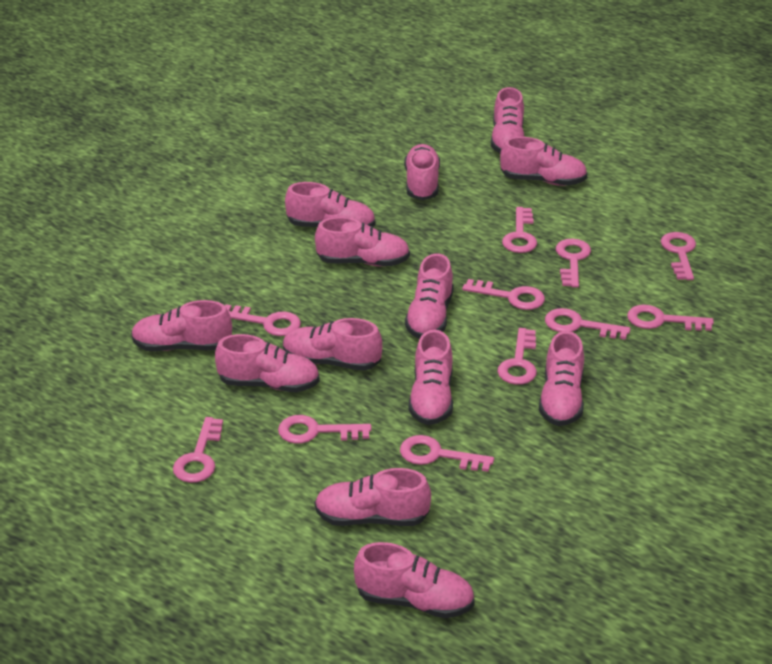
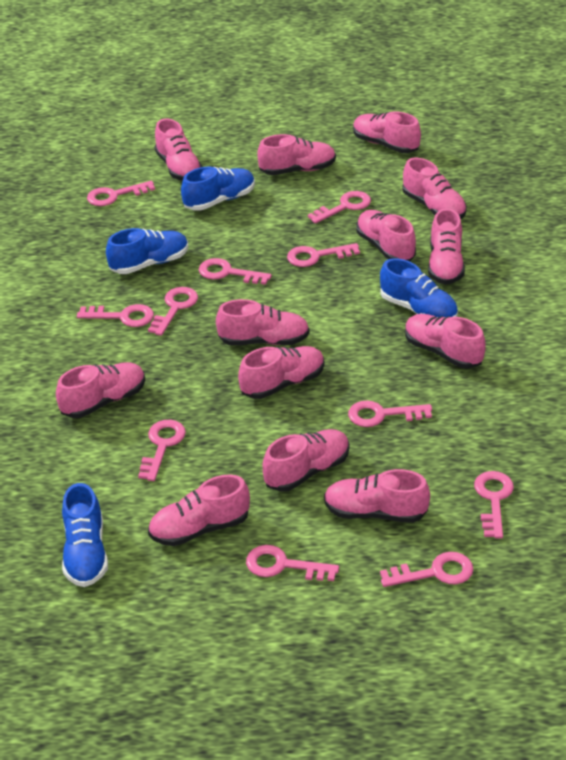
blue shoe: 0 -> 4

